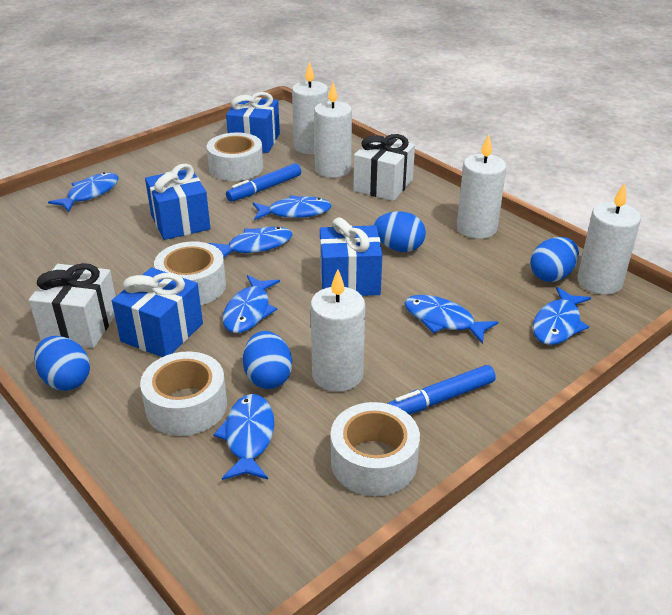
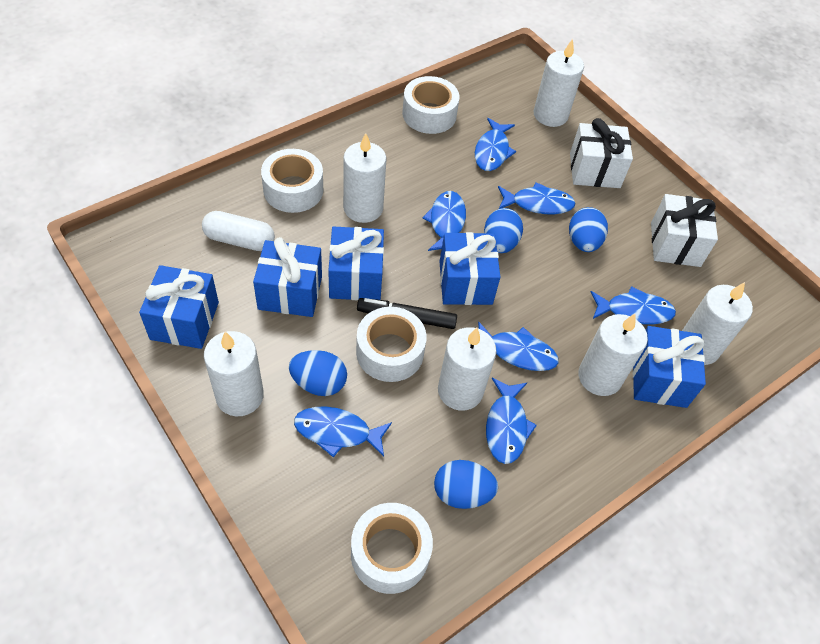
black marker: 0 -> 1
blue gift: 4 -> 5
blue marker: 2 -> 0
white candle: 5 -> 6
white capsule: 0 -> 1

